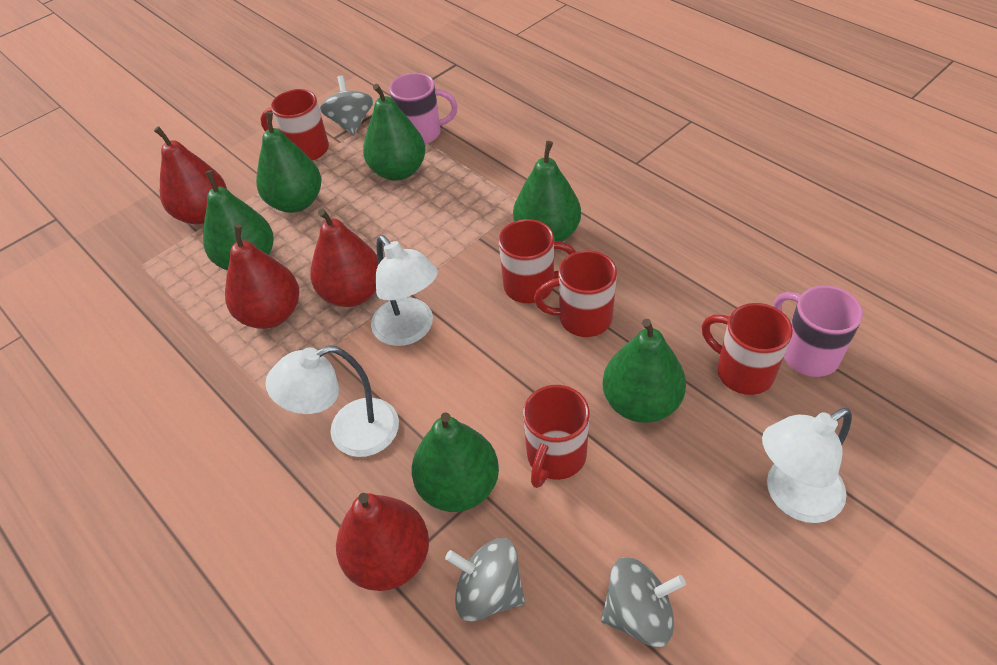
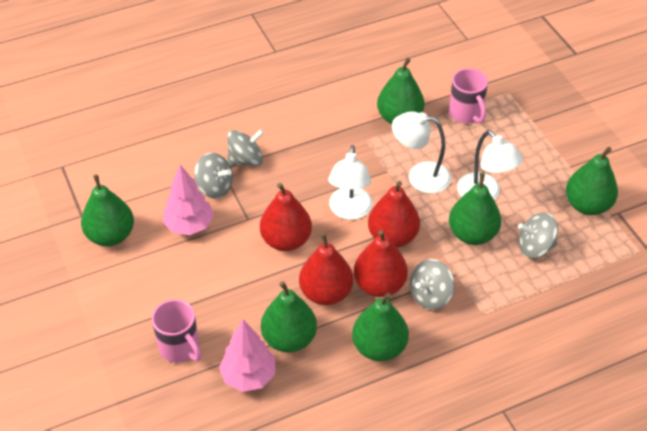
grey spinning top: 3 -> 4
pink tree: 0 -> 2
red mug: 5 -> 0

